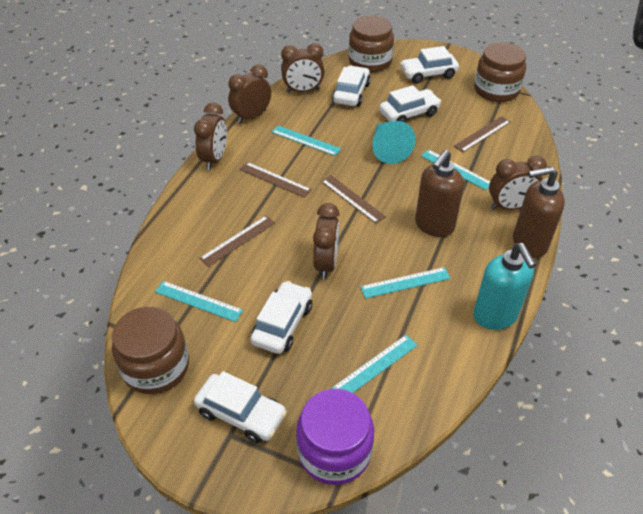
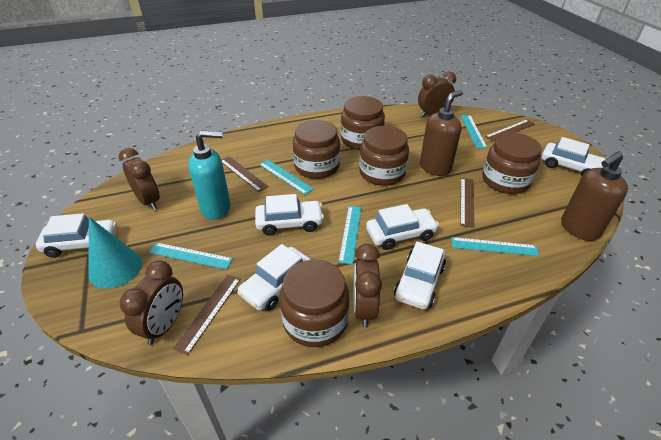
brown clock: 5 -> 4
brown jar: 3 -> 5
purple jar: 1 -> 0
white car: 5 -> 6

